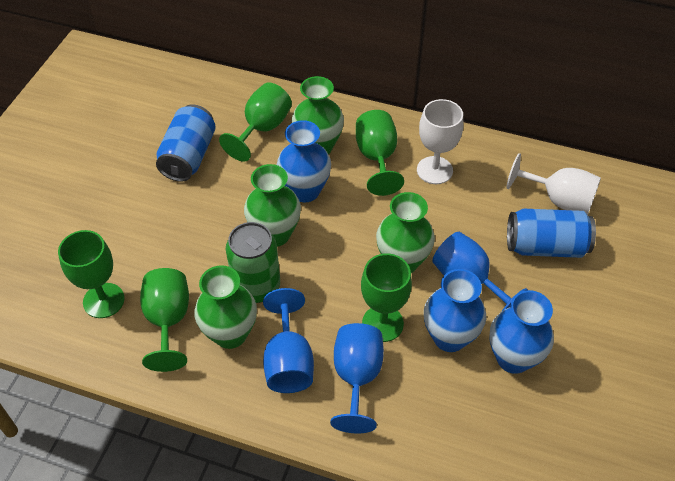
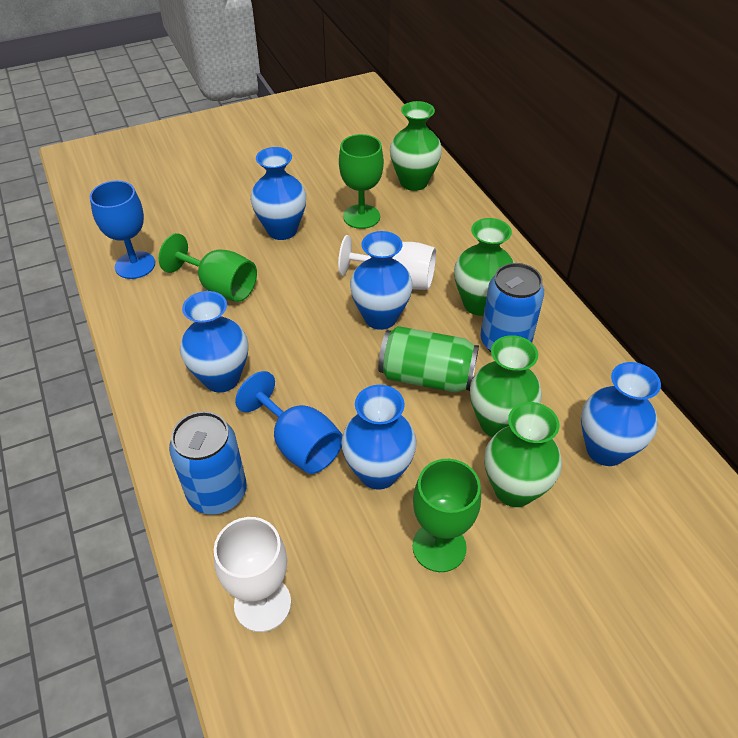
blue goblet: 3 -> 2
blue vase: 3 -> 5
green goblet: 5 -> 3

